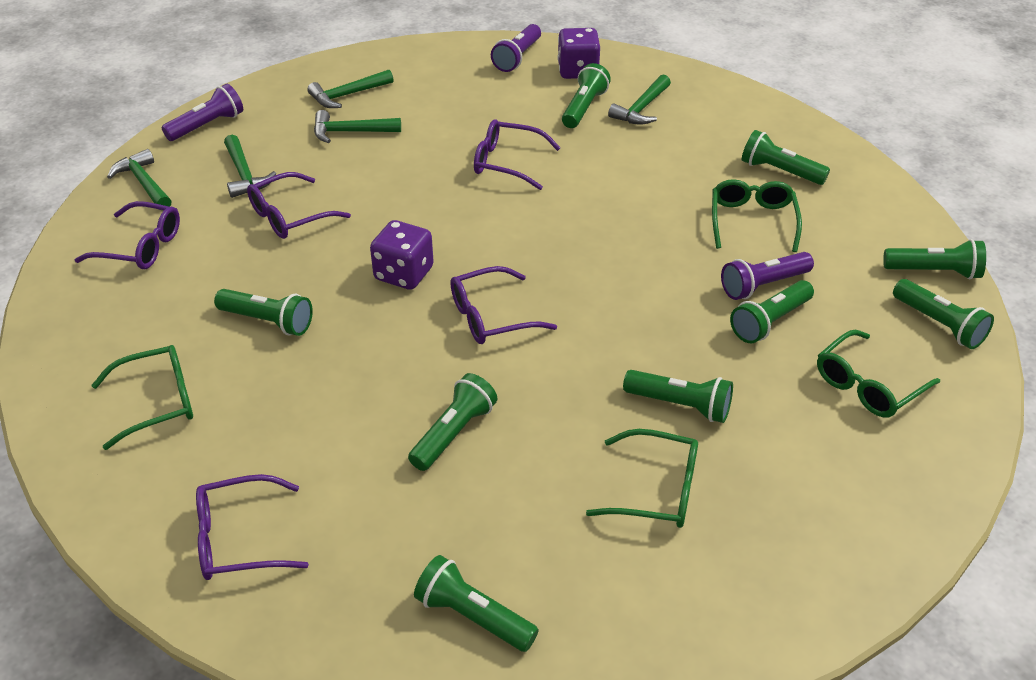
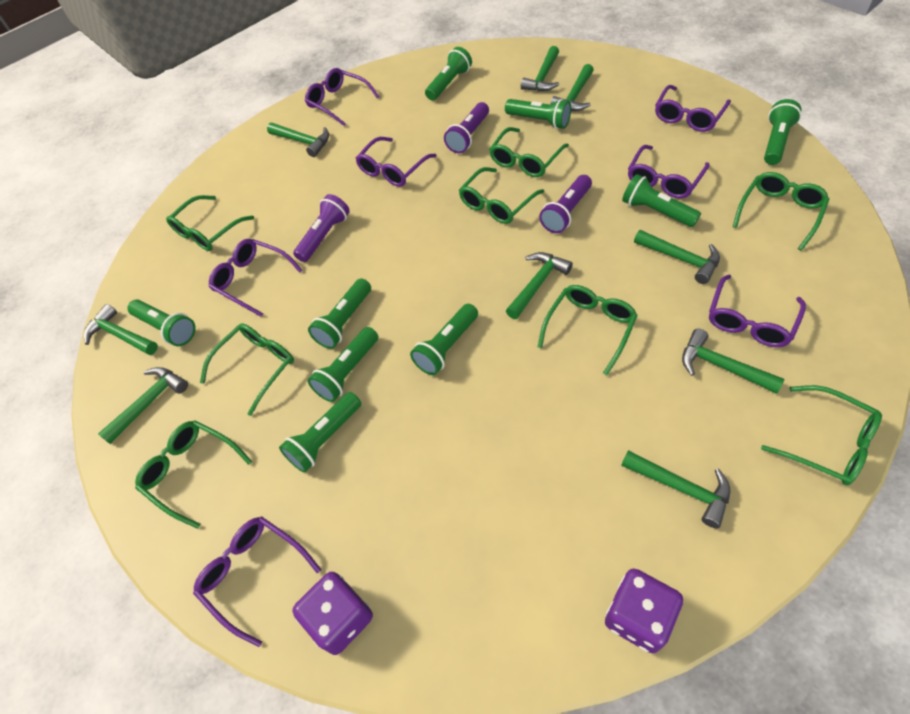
green glasses: 4 -> 8
green hammer: 5 -> 9
purple glasses: 5 -> 7

